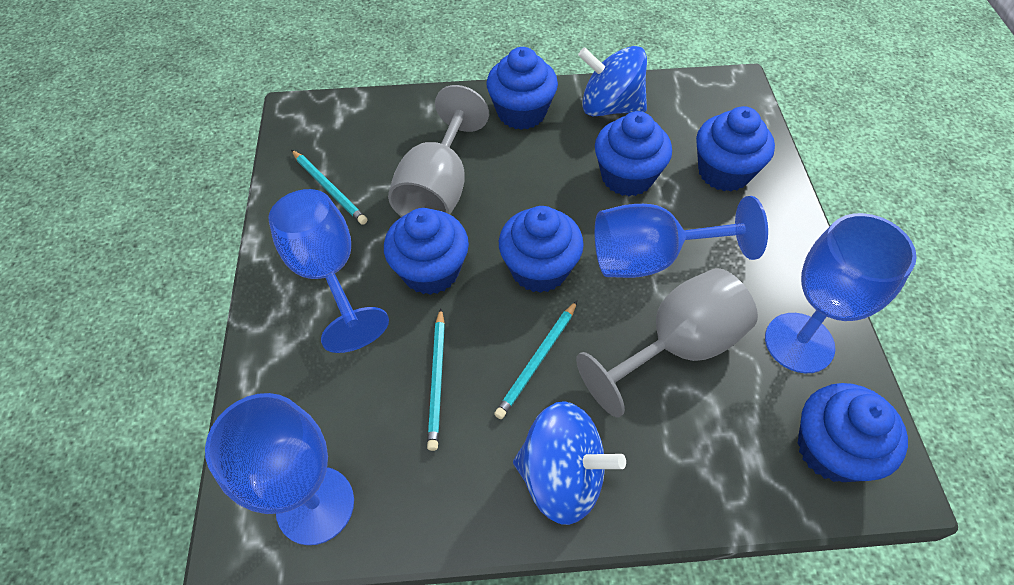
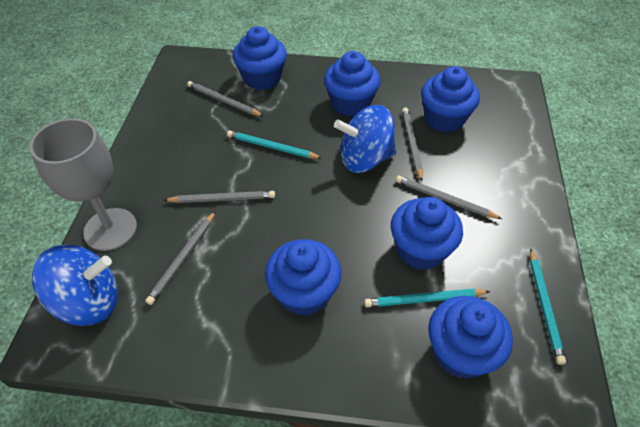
blue goblet: 4 -> 0
grey goblet: 2 -> 1
grey pencil: 0 -> 5

